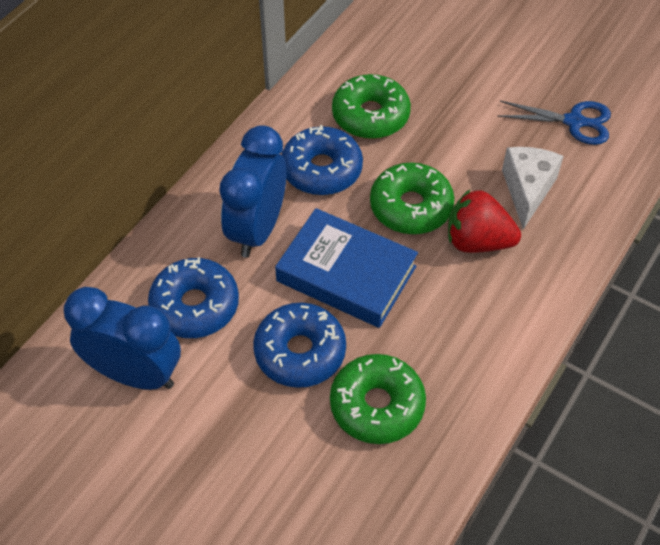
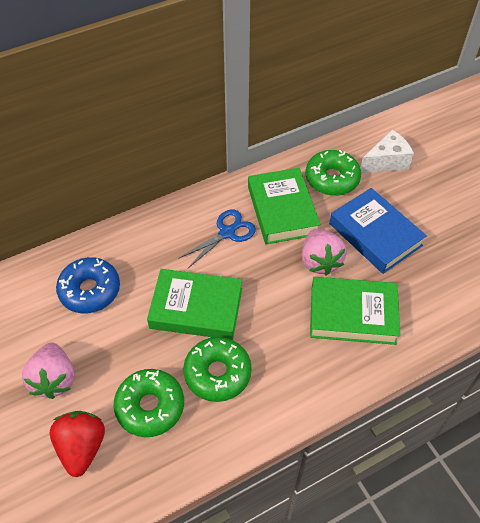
blue clock: 2 -> 0
blue donut: 3 -> 1
green book: 0 -> 3
pink strawberry: 0 -> 2

